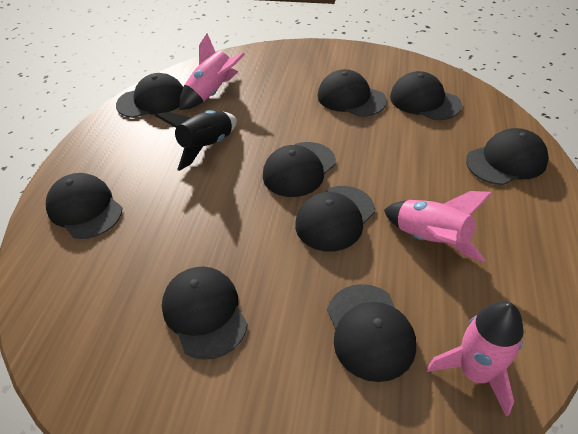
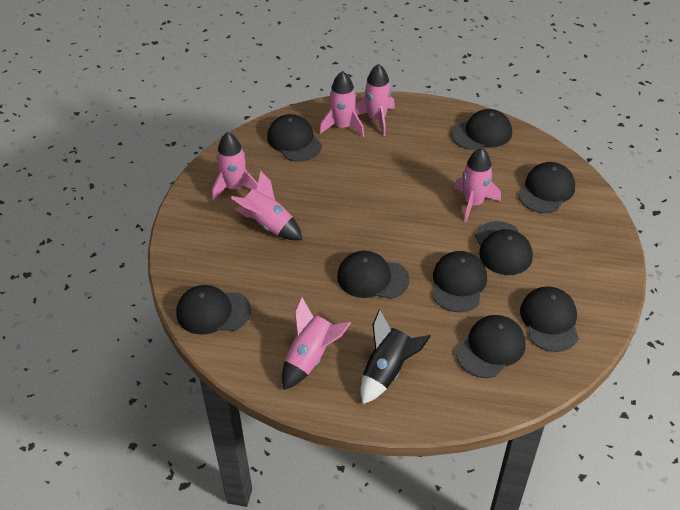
pink rocket: 3 -> 6

